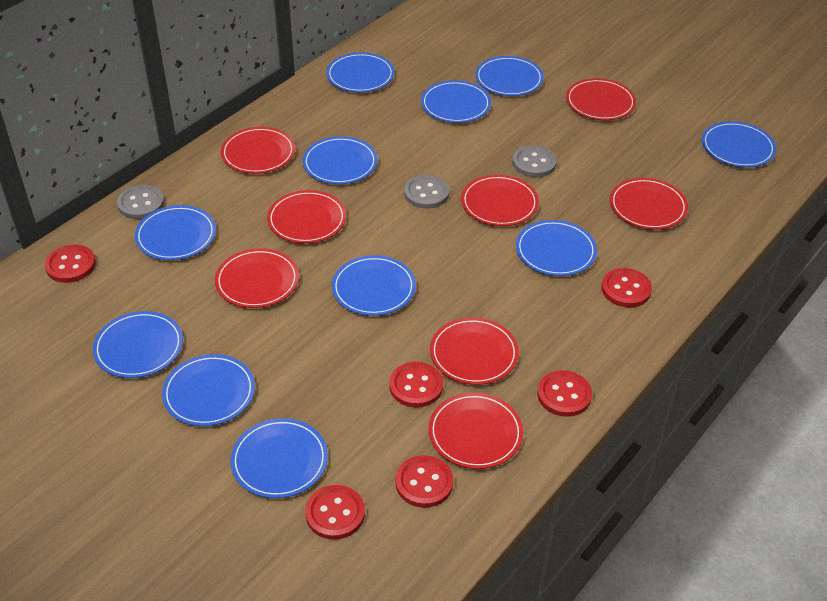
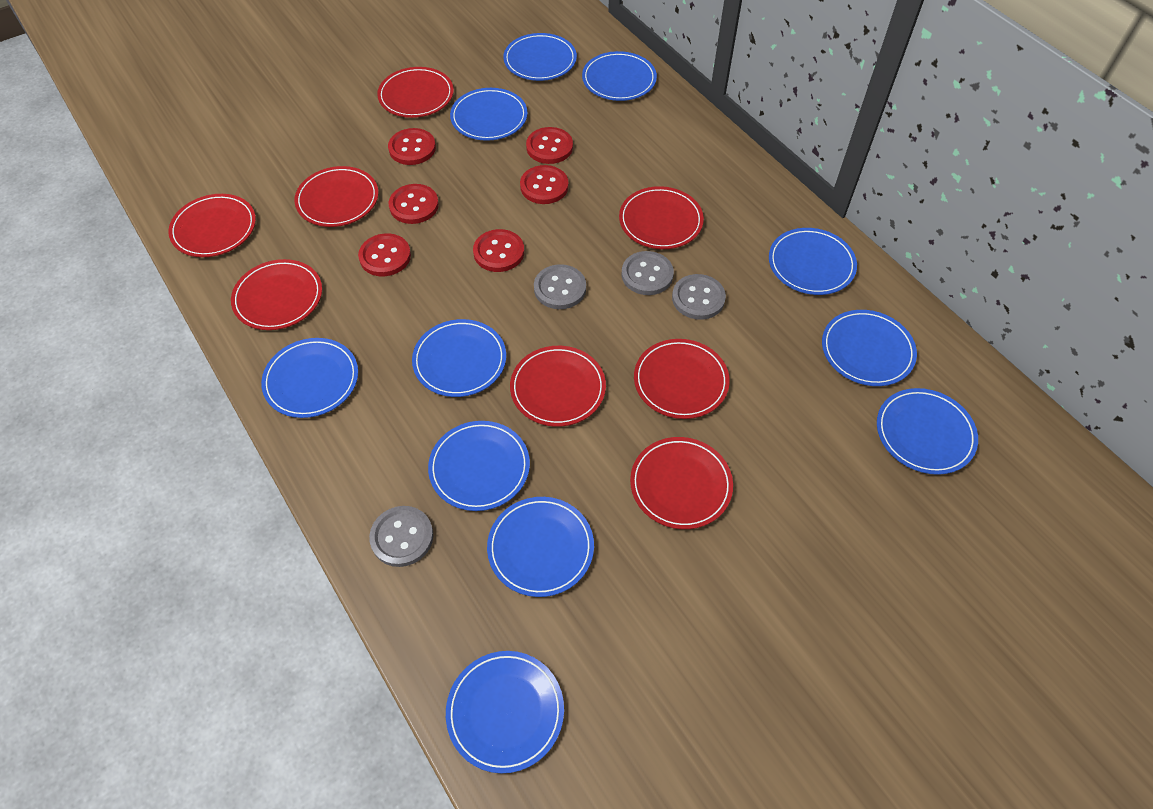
grey button: 3 -> 4

